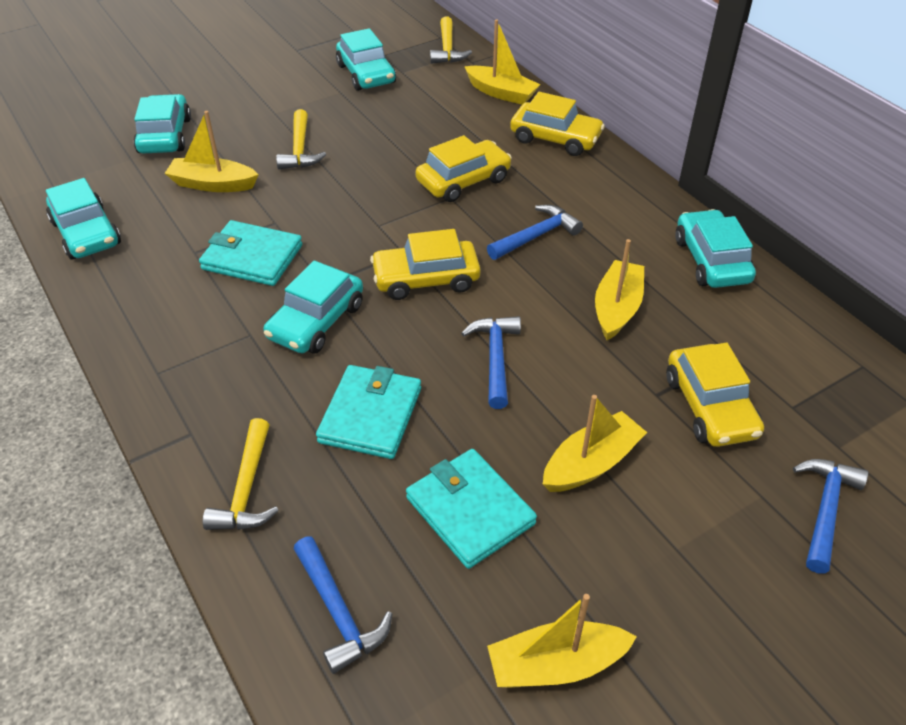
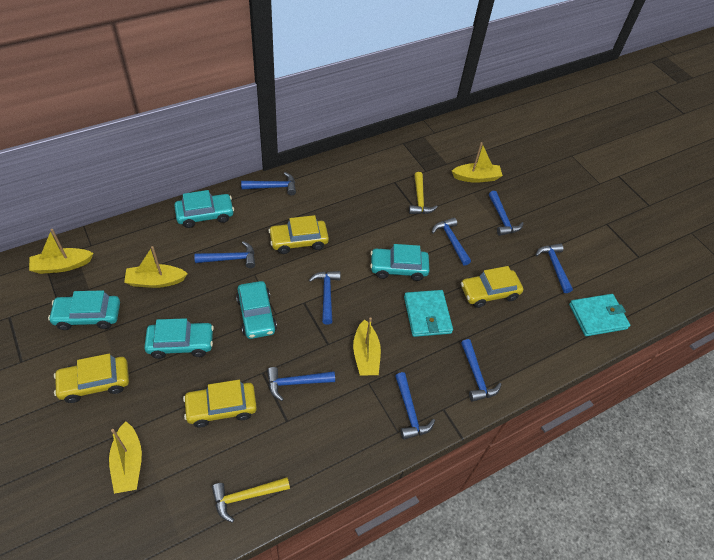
blue hammer: 4 -> 9
turquoise wallet: 3 -> 2
yellow hammer: 3 -> 2

